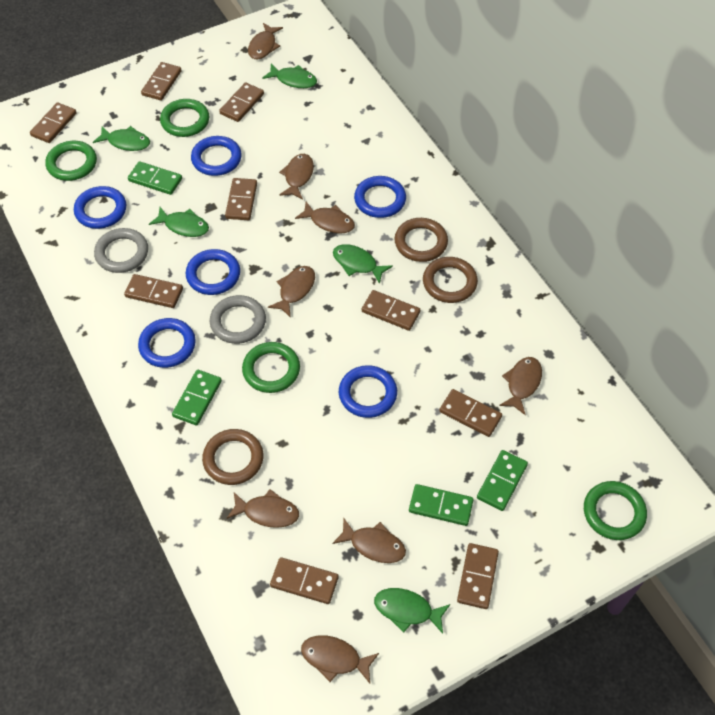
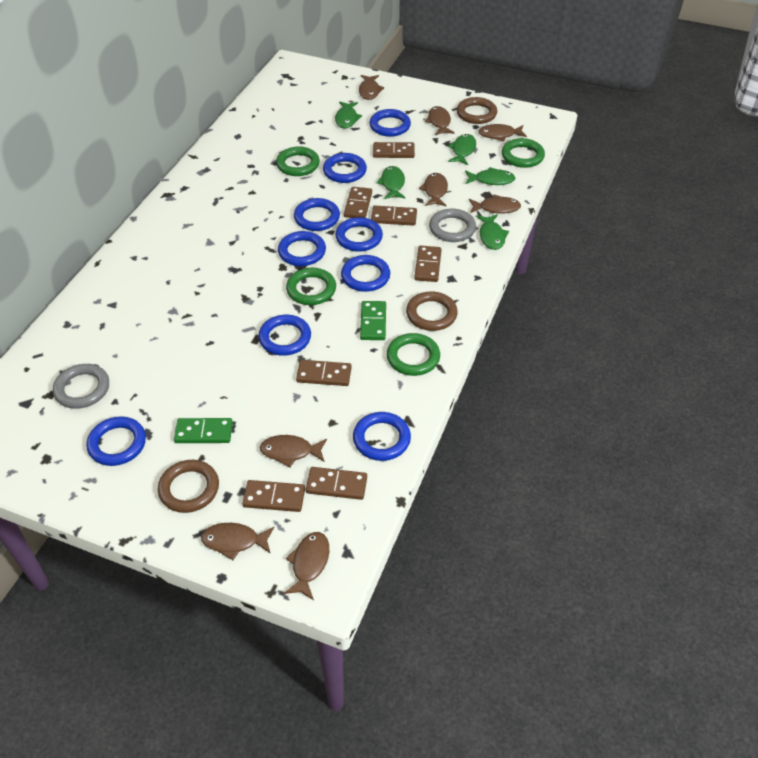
blue ring: 6 -> 9
brown domino: 9 -> 7
green domino: 4 -> 2

